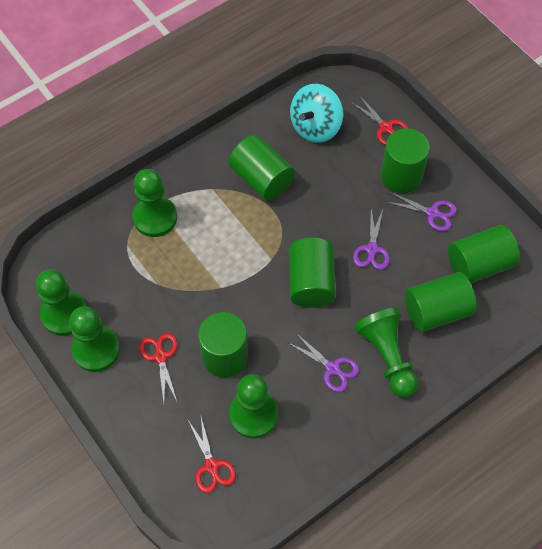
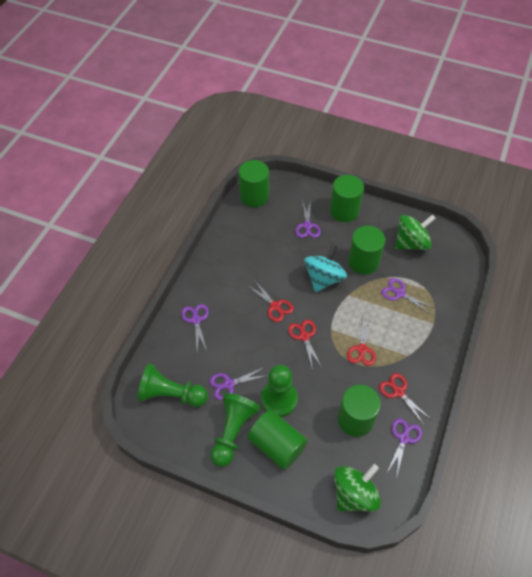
green cylinder: 6 -> 5
green pawn: 5 -> 3
green spinning top: 0 -> 2
purple scissors: 3 -> 5
red scissors: 3 -> 4

